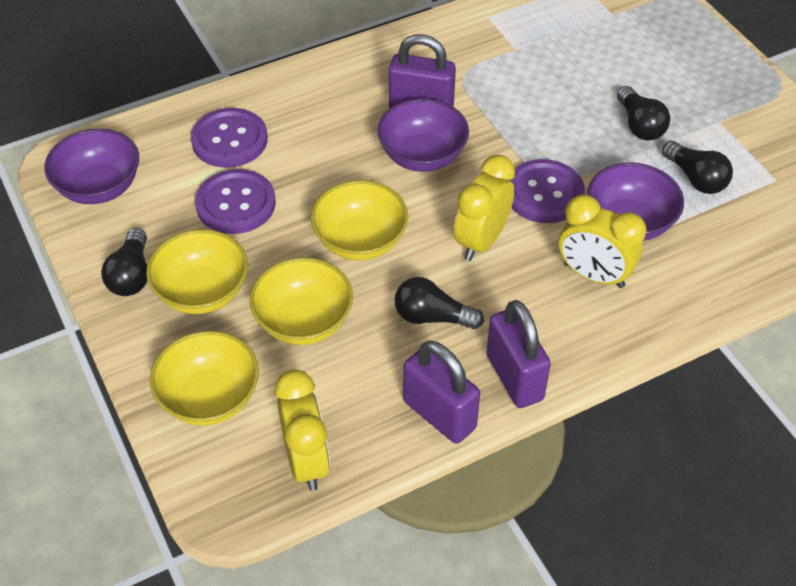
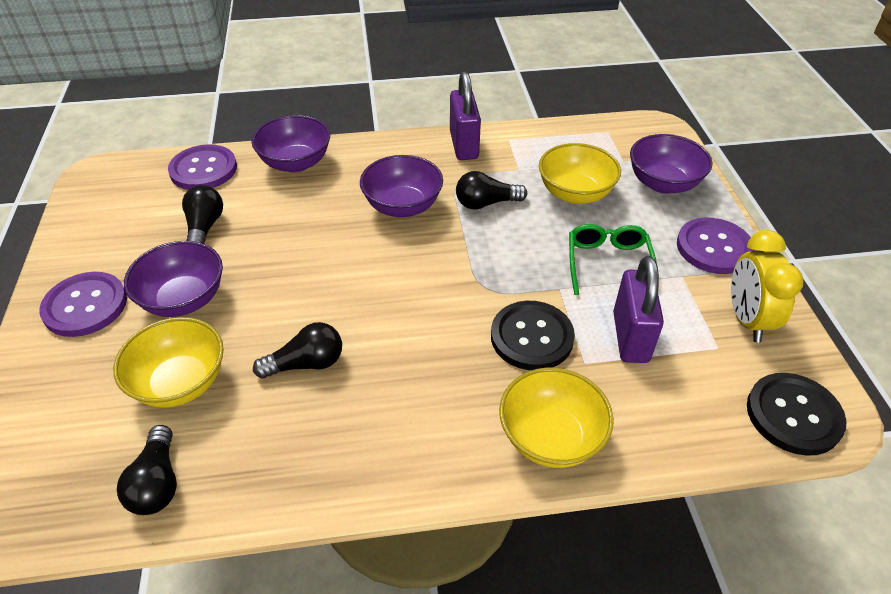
black button: 0 -> 2
green glasses: 0 -> 1
purple bowl: 3 -> 4
purple padlock: 3 -> 2
yellow bowl: 4 -> 3
yellow clock: 3 -> 1

